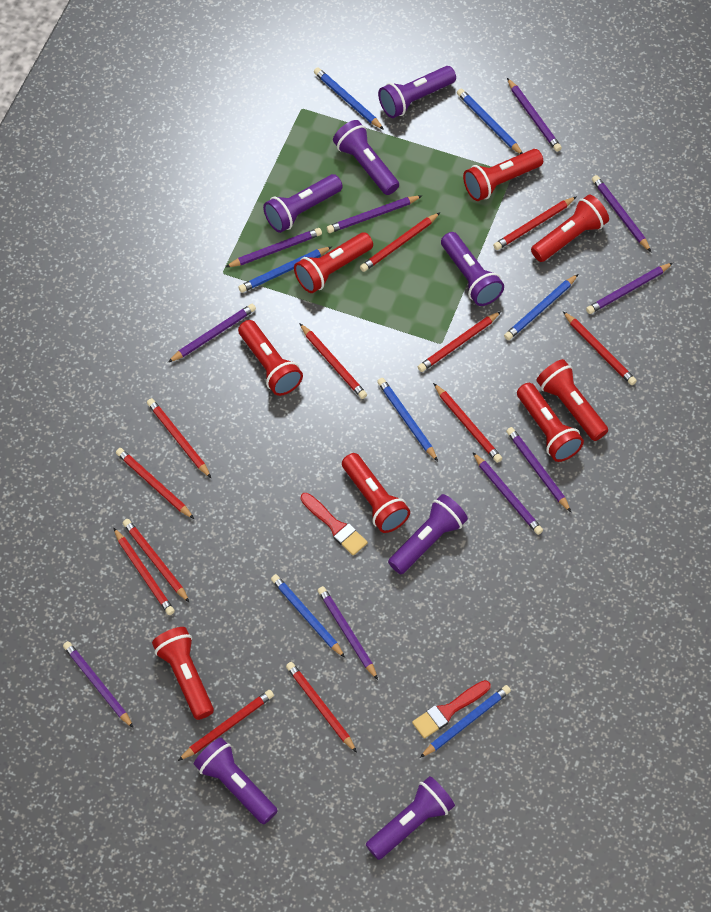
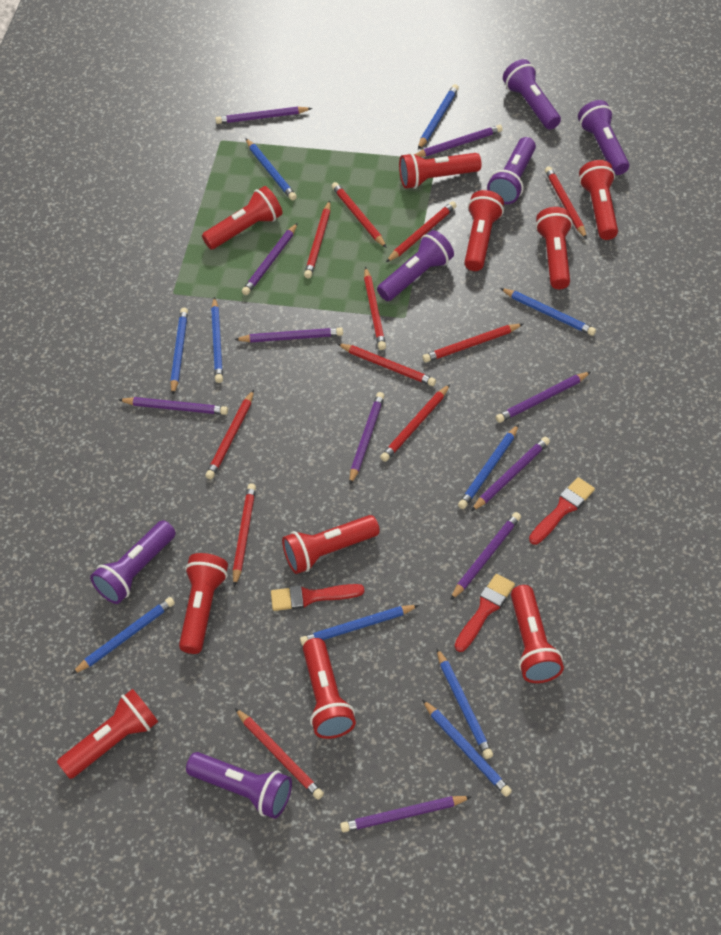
blue pencil: 7 -> 10
purple flashlight: 7 -> 6
red brush: 2 -> 3
red flashlight: 8 -> 10
red pencil: 12 -> 11

